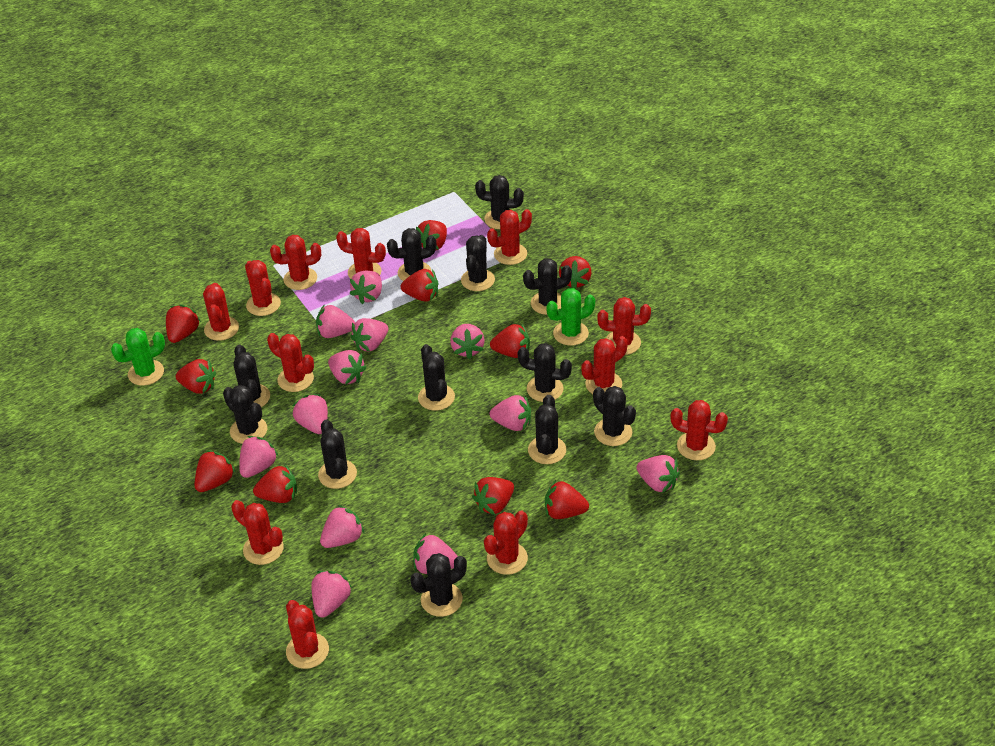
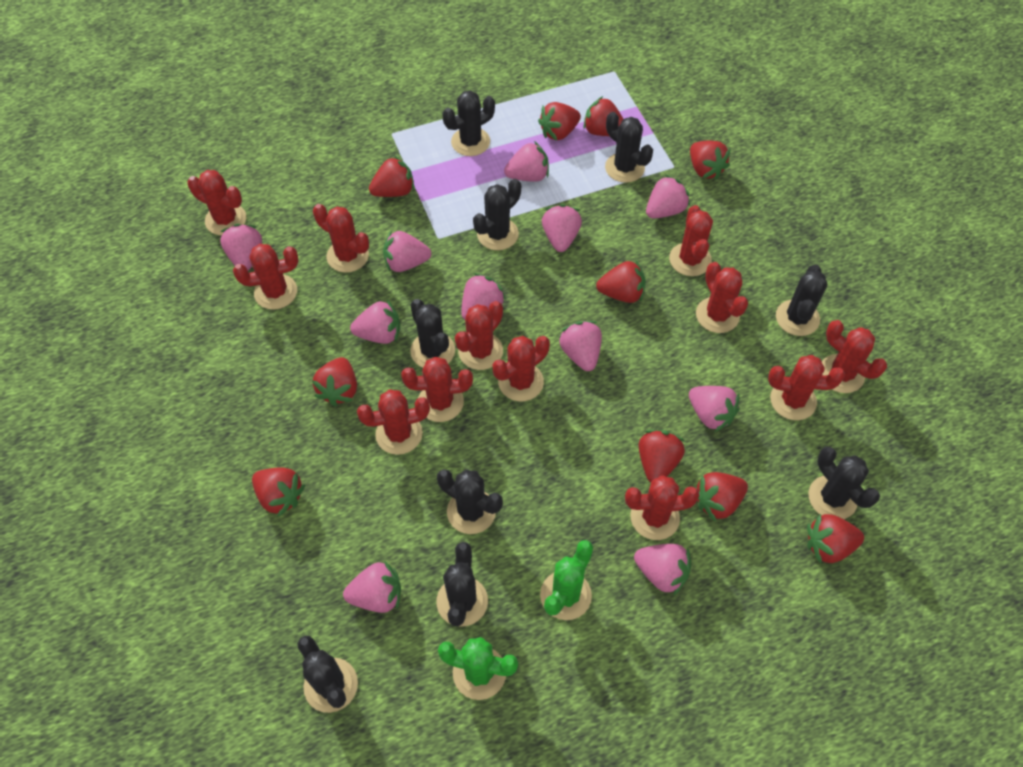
black cactus: 12 -> 9
pink strawberry: 12 -> 11

